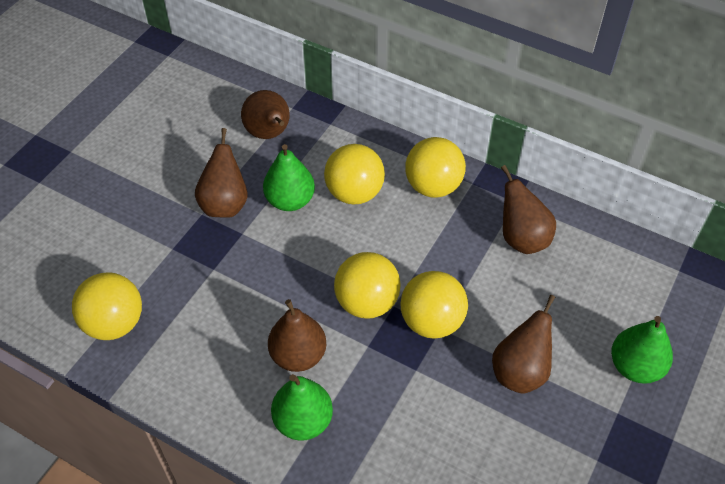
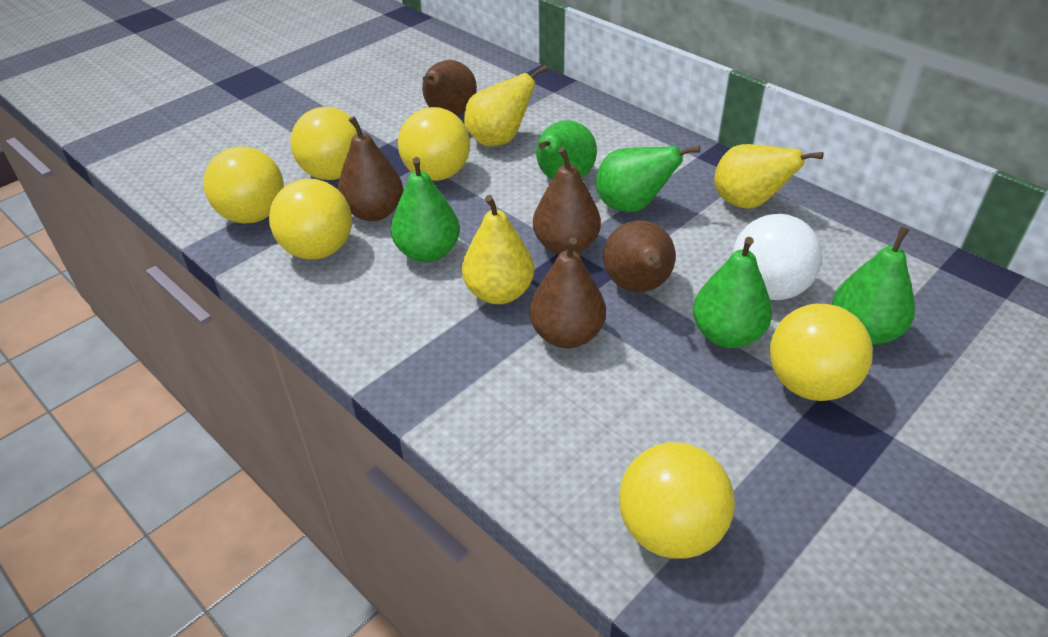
green pear: 3 -> 5
white ball: 0 -> 1
yellow ball: 5 -> 6
yellow pear: 0 -> 3

